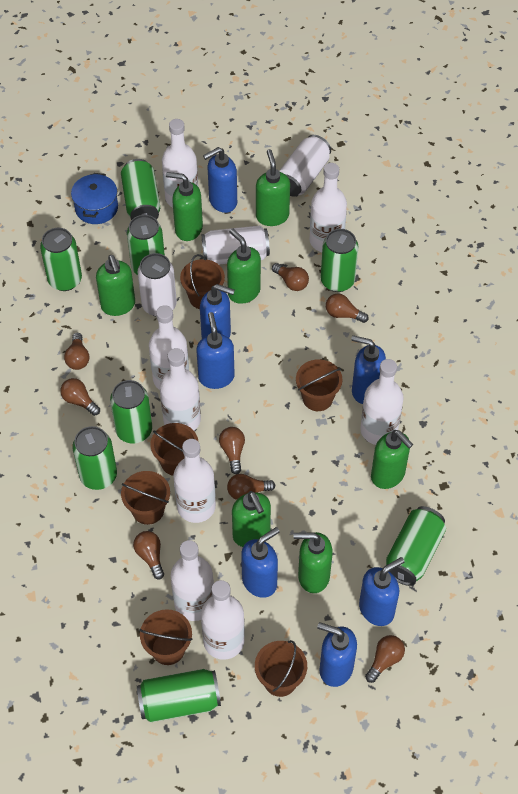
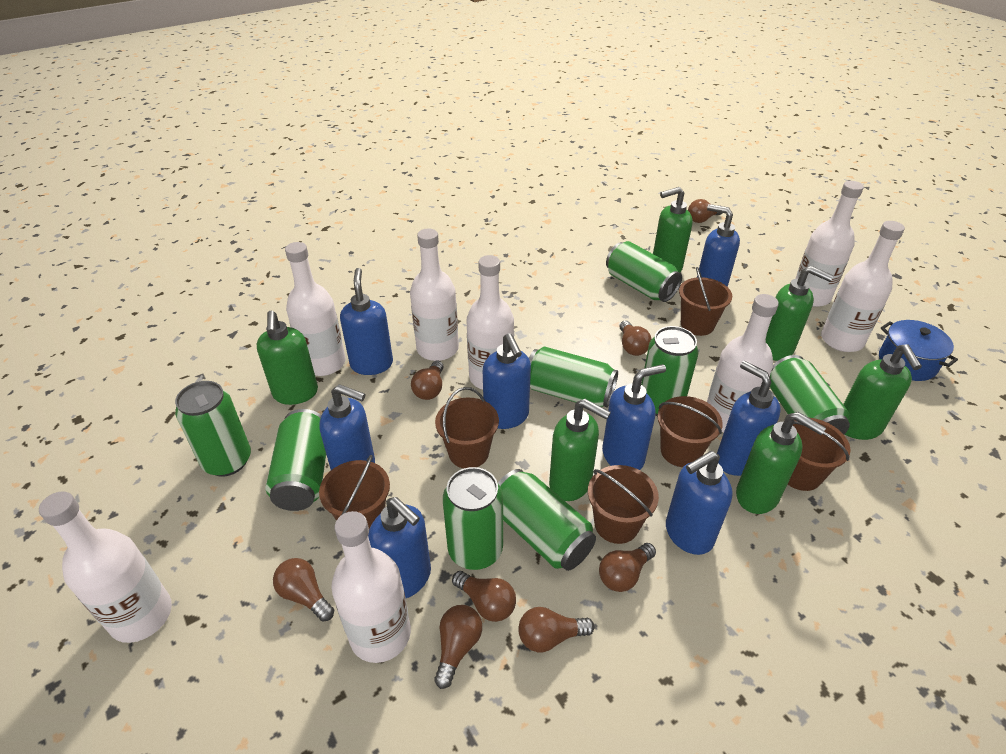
blue soap dispenser: 7 -> 8
green soap dispenser: 7 -> 6
white can: 3 -> 0

